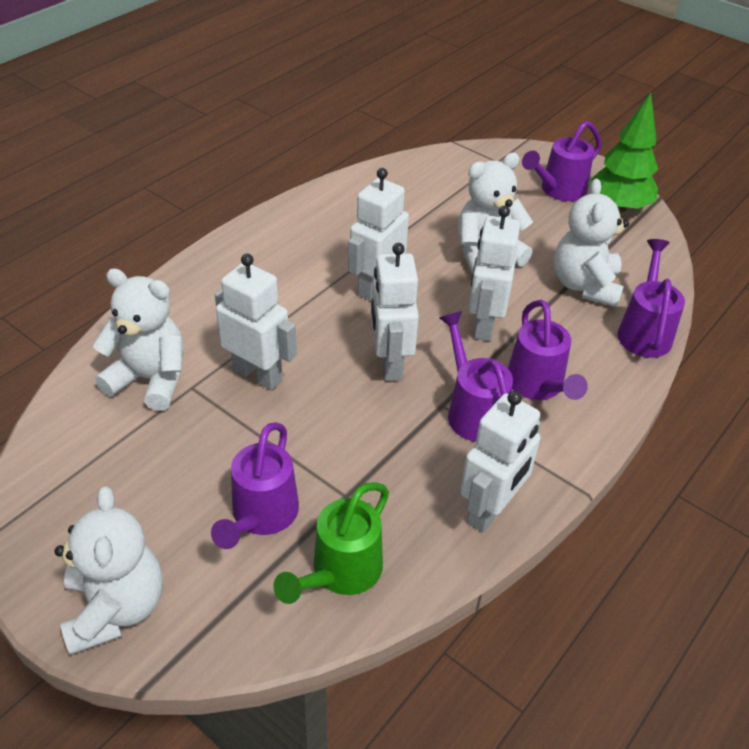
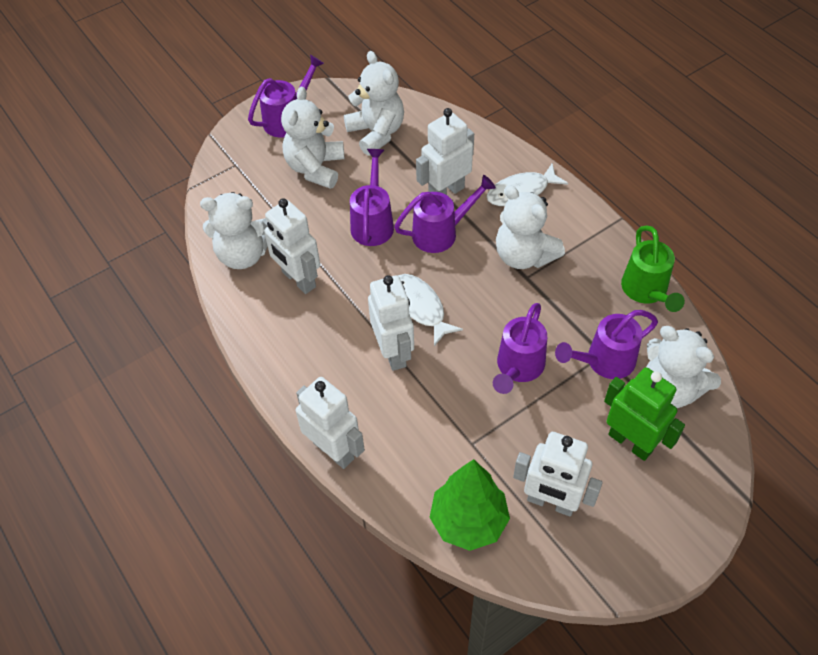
green robot: 0 -> 1
white fish: 0 -> 2
white teddy bear: 4 -> 5

